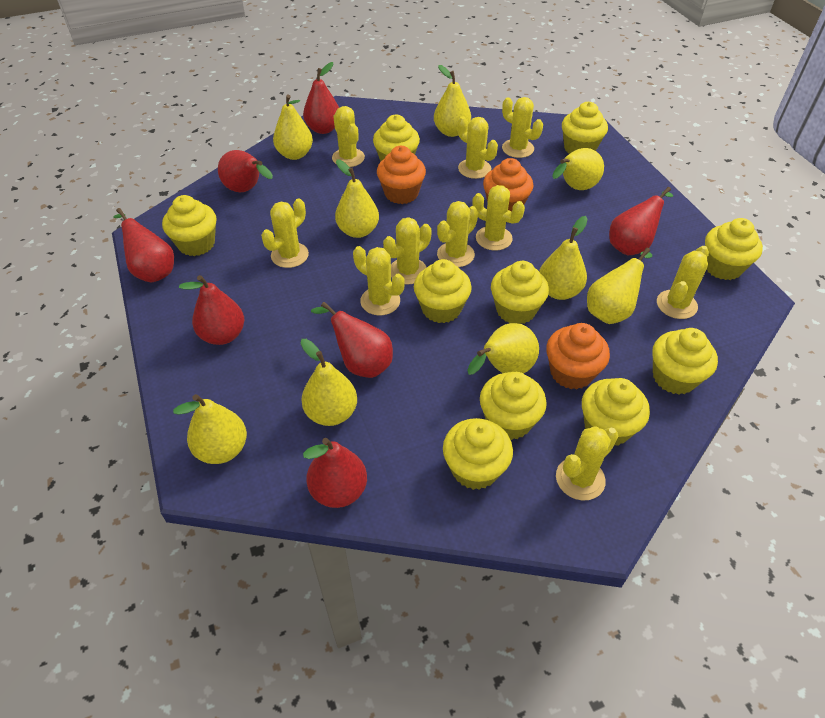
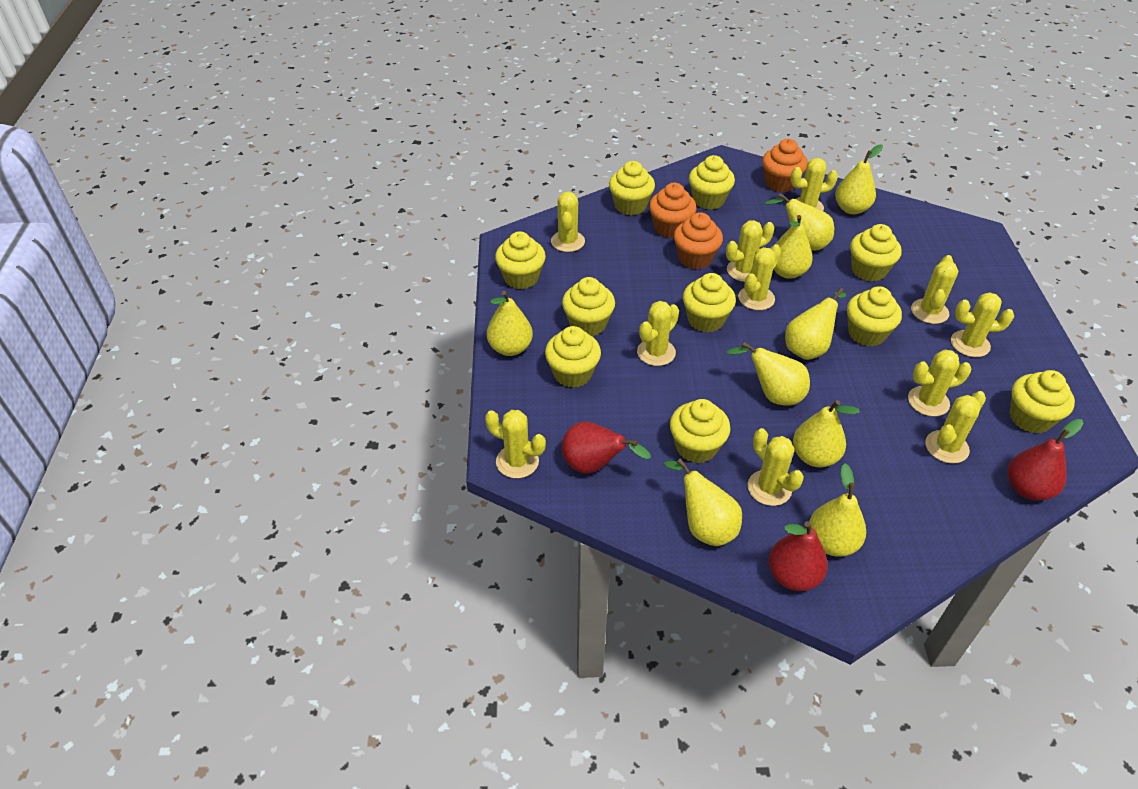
red pear: 7 -> 3
yellow cactus: 10 -> 11

